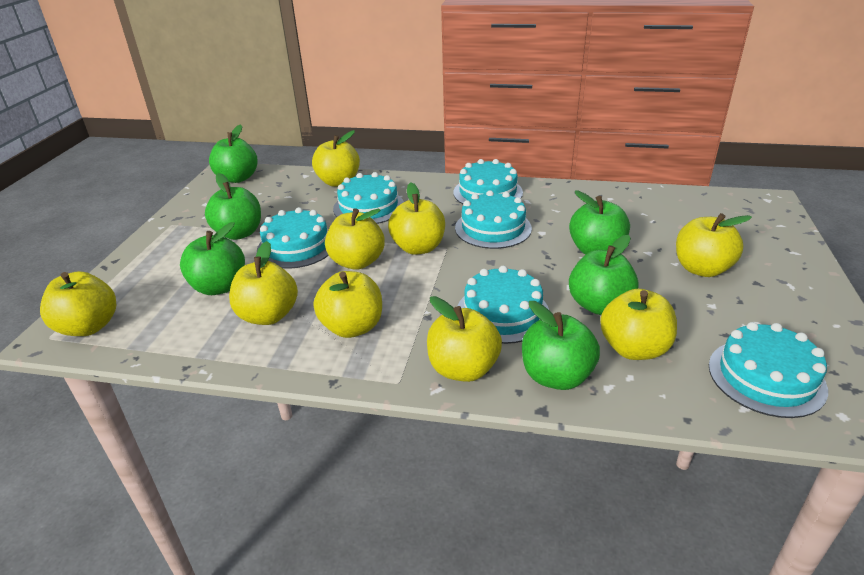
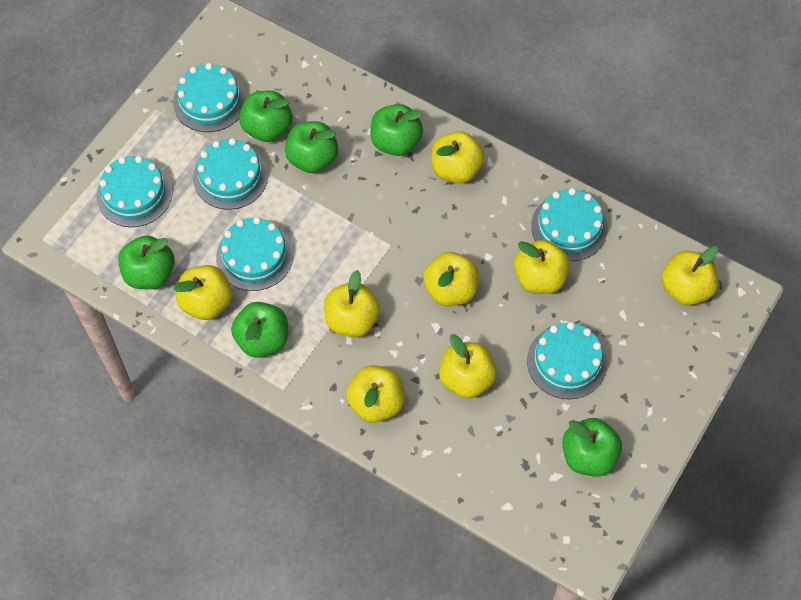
yellow apple: 9 -> 8

